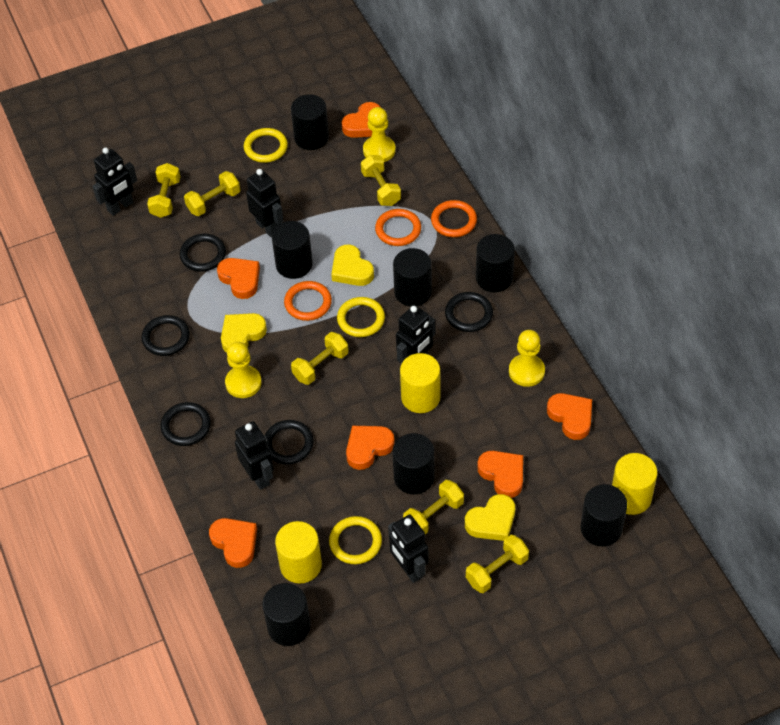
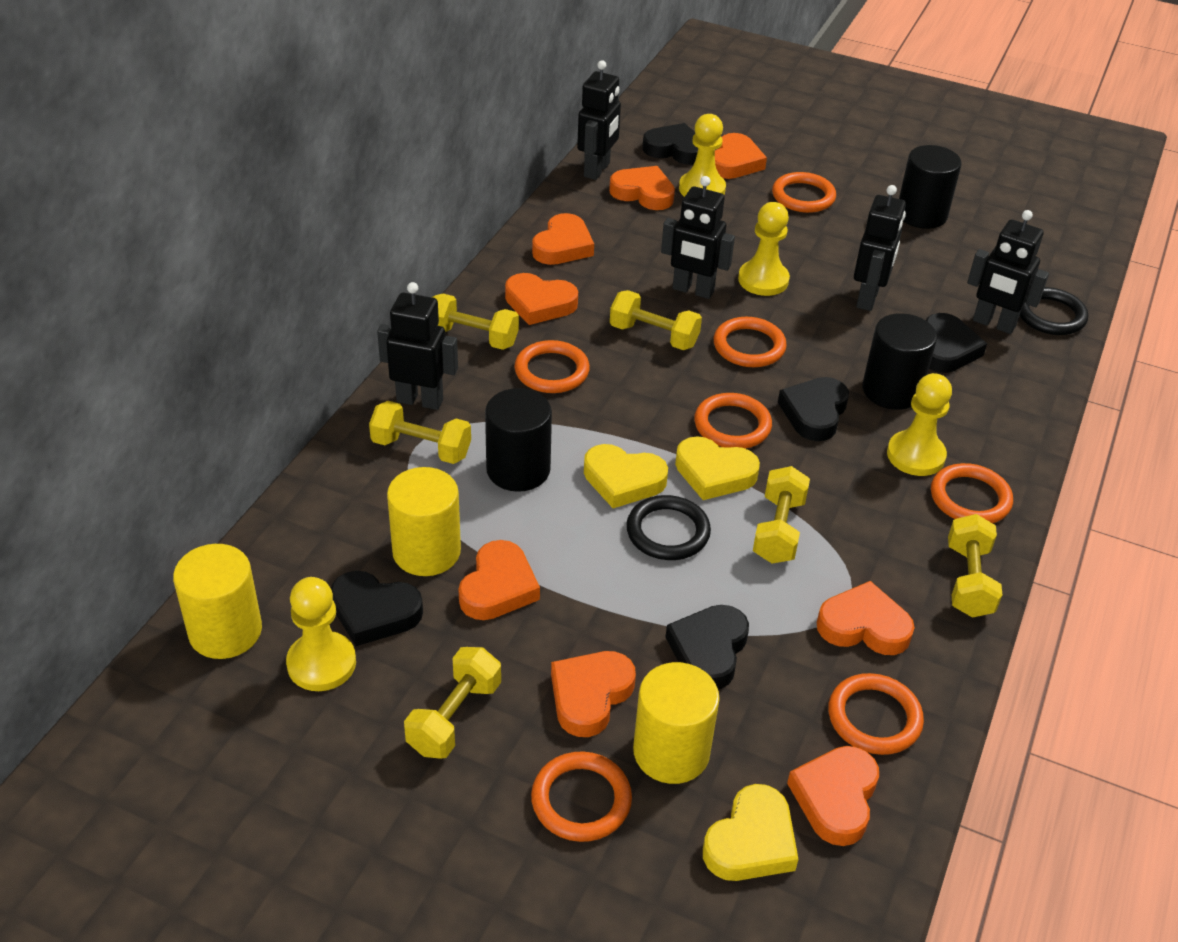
black cylinder: 7 -> 3
black heart: 0 -> 5
black ring: 5 -> 2
orange heart: 6 -> 8
orange ring: 3 -> 7
yellow pawn: 3 -> 4
yellow ring: 3 -> 0

